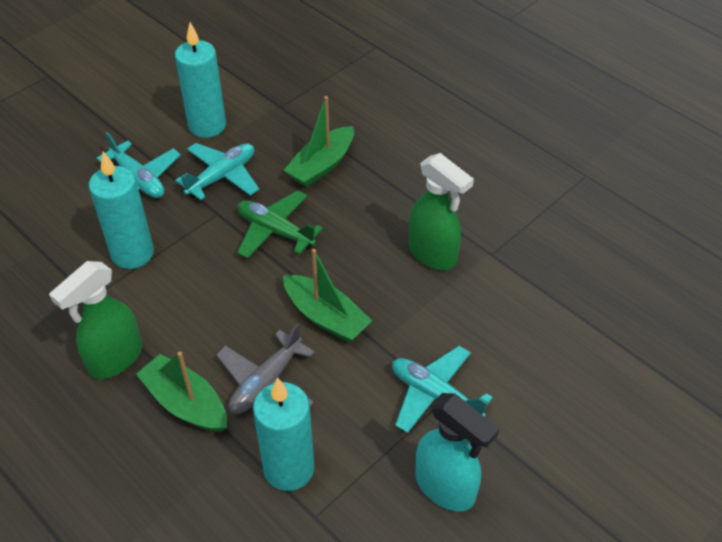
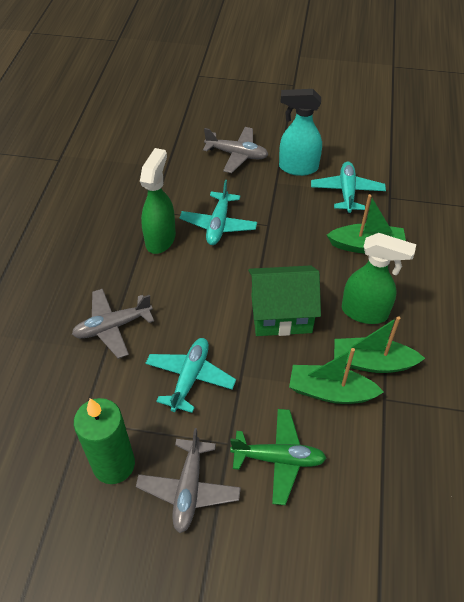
green candle: 0 -> 1
green house: 0 -> 1
grey plane: 1 -> 3
turquoise candle: 3 -> 0

